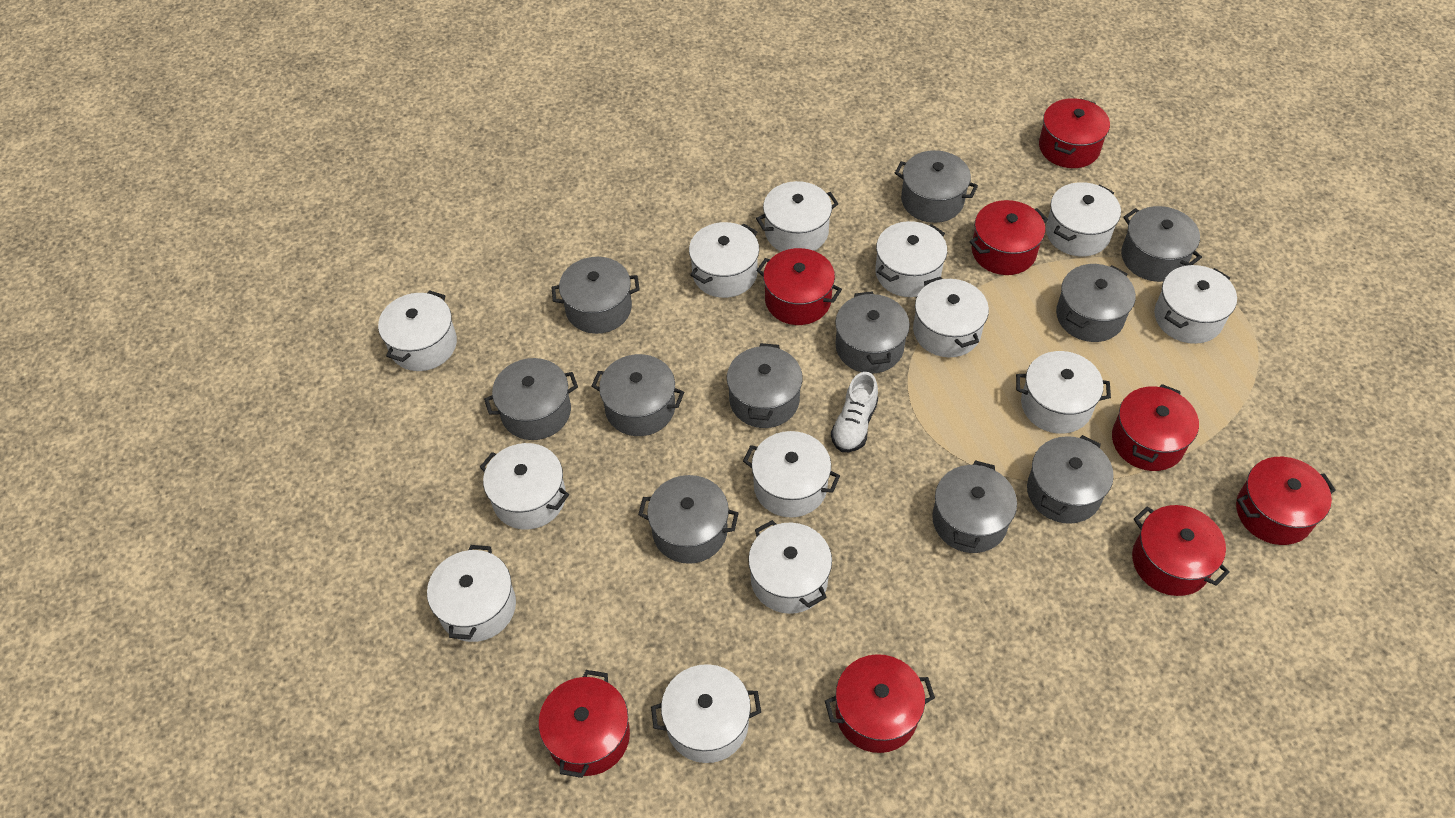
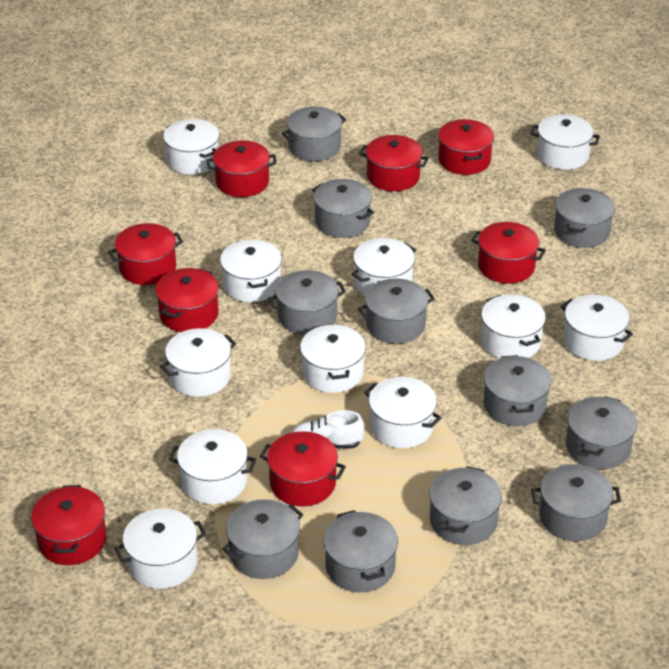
white pot: 13 -> 11

